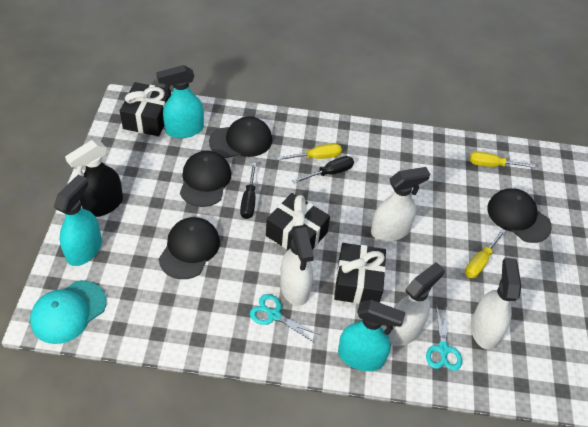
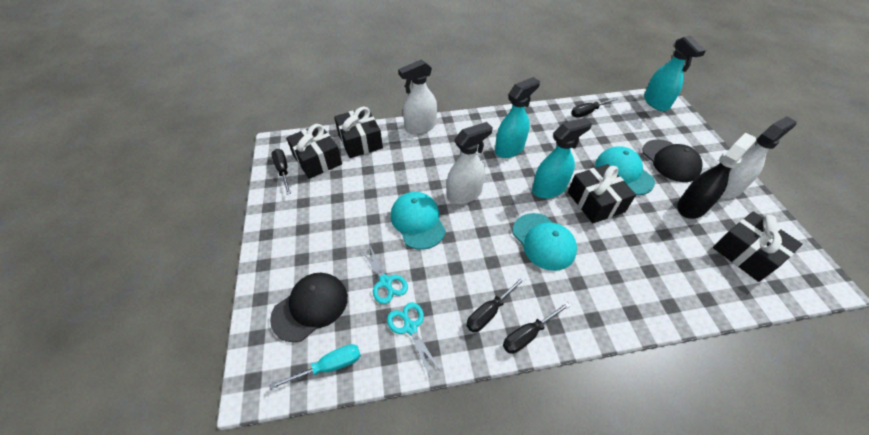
black cap: 4 -> 2
black gift: 3 -> 4
black screwdriver: 2 -> 4
turquoise cap: 1 -> 3
turquoise screwdriver: 0 -> 1
white spray bottle: 4 -> 3
yellow screwdriver: 3 -> 0

